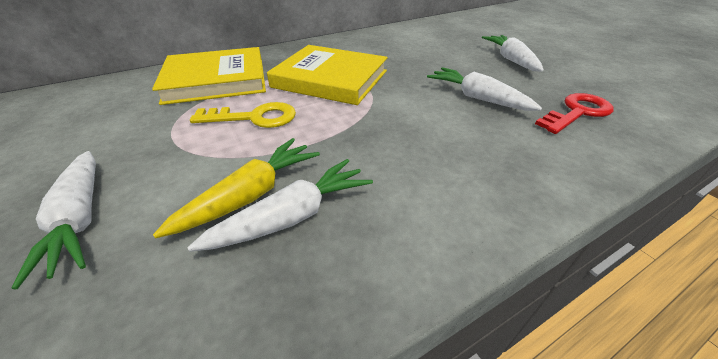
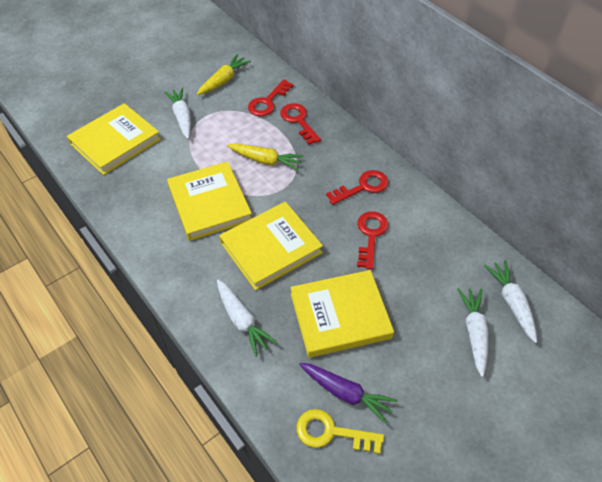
purple carrot: 0 -> 1
red key: 1 -> 4
yellow book: 2 -> 4
yellow carrot: 1 -> 2

